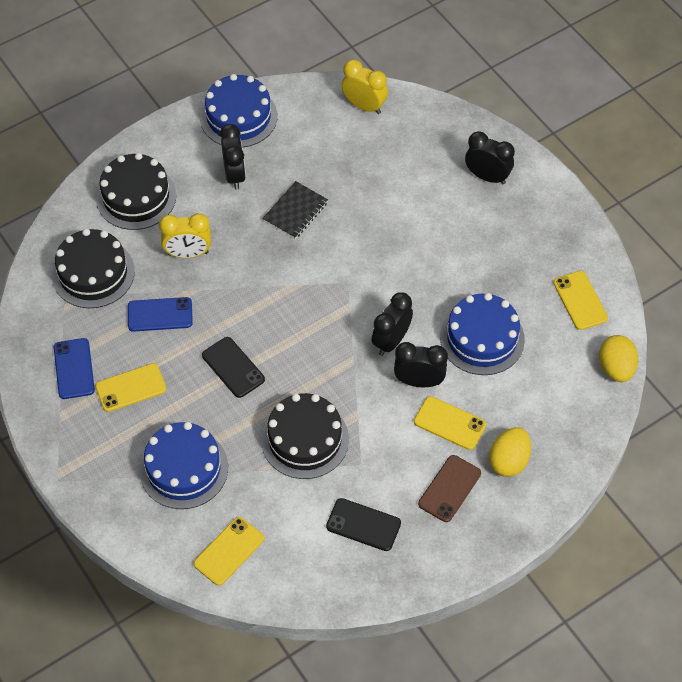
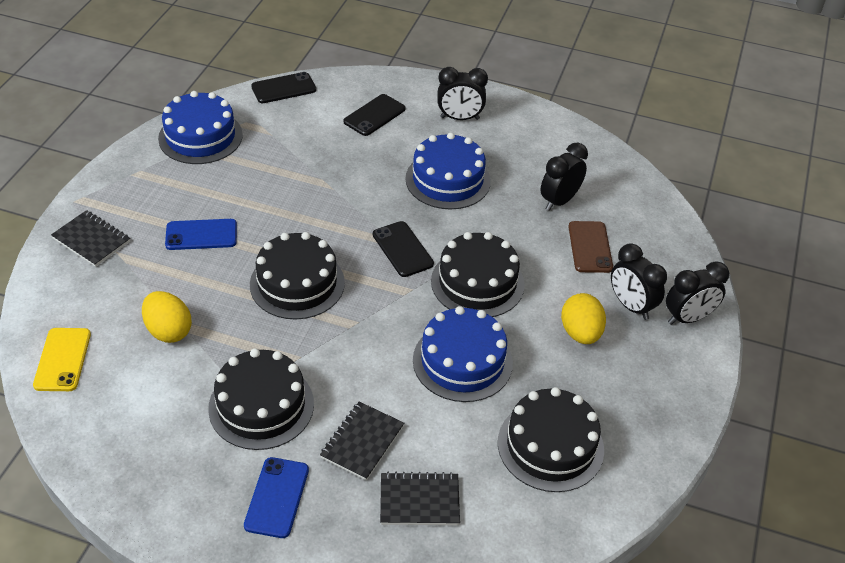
black cake: 3 -> 4
black notebook: 1 -> 3
black phone: 2 -> 3
yellow clock: 2 -> 0
yellow phone: 4 -> 1

